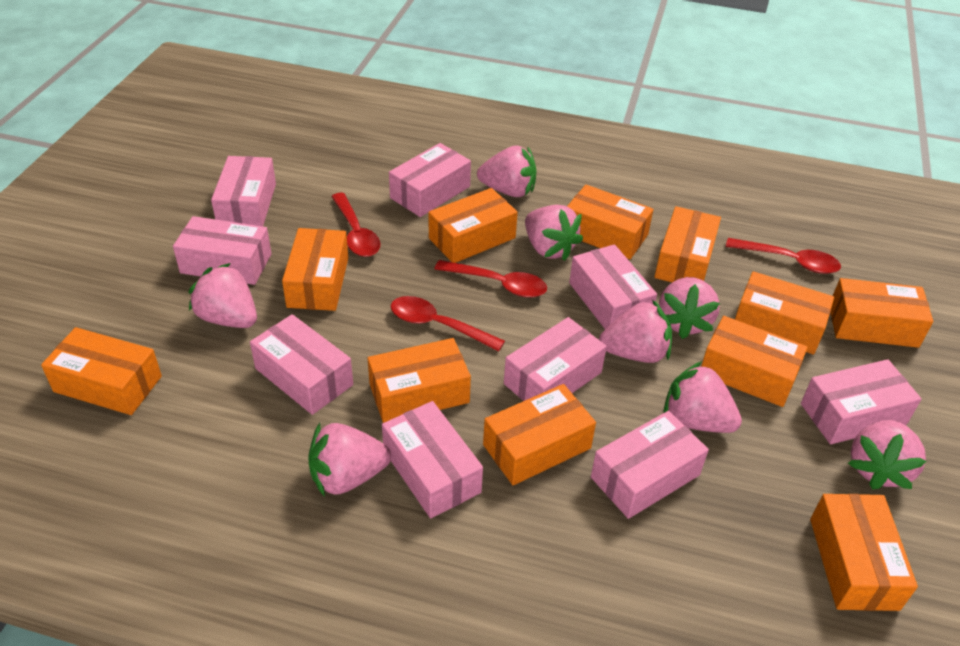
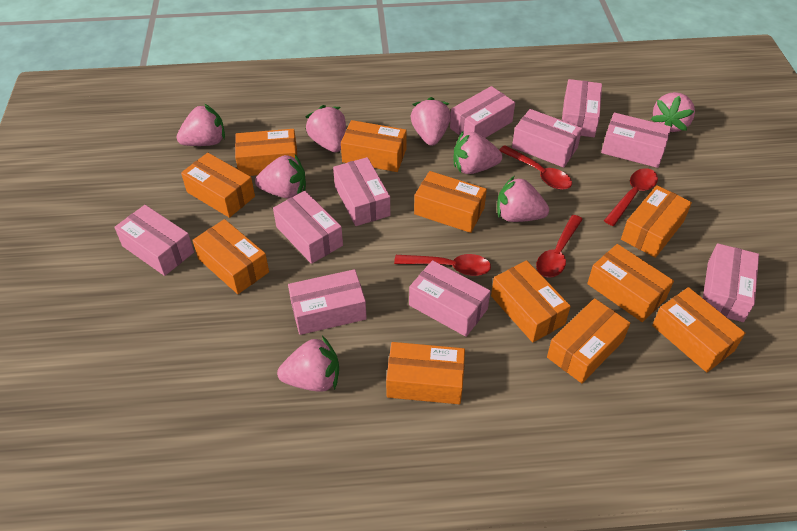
pink box: 9 -> 10

